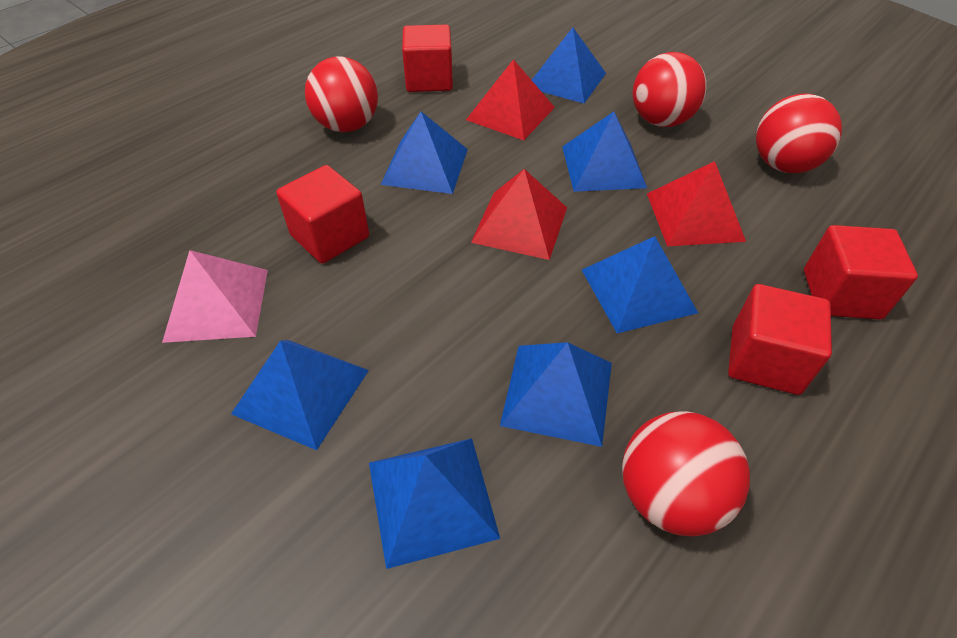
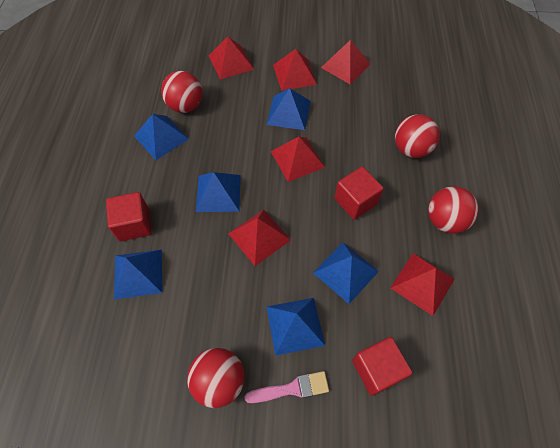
blue pyramid: 7 -> 6
pink brush: 0 -> 1
pink pyramid: 1 -> 0
red cube: 4 -> 3
red pyramid: 3 -> 6

